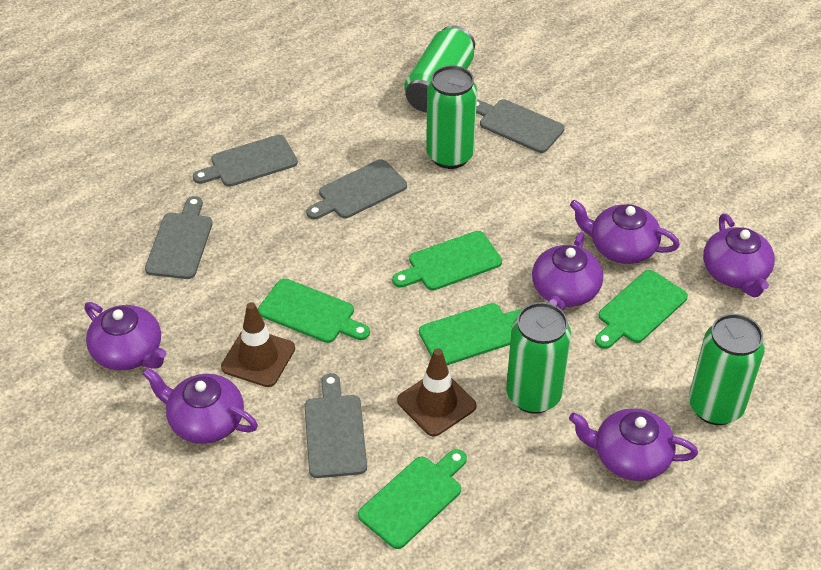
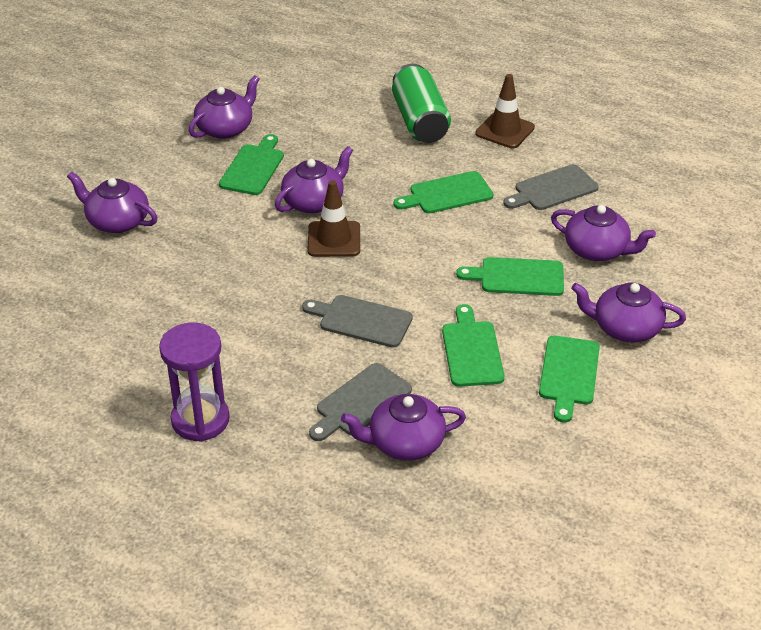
green can: 4 -> 1
grey cutting board: 5 -> 3
purple hourglass: 0 -> 1

